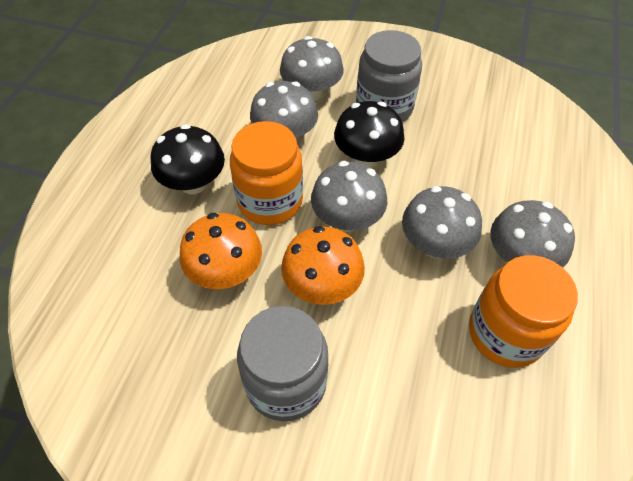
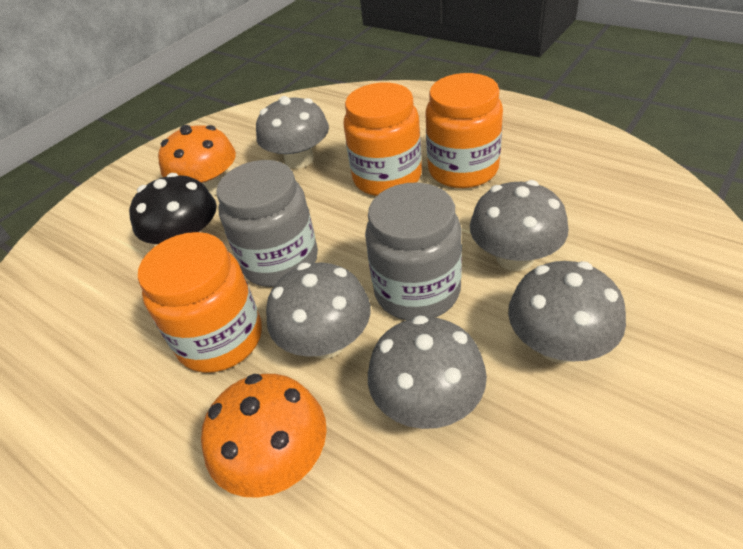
black mushroom: 2 -> 1
orange jar: 2 -> 3

